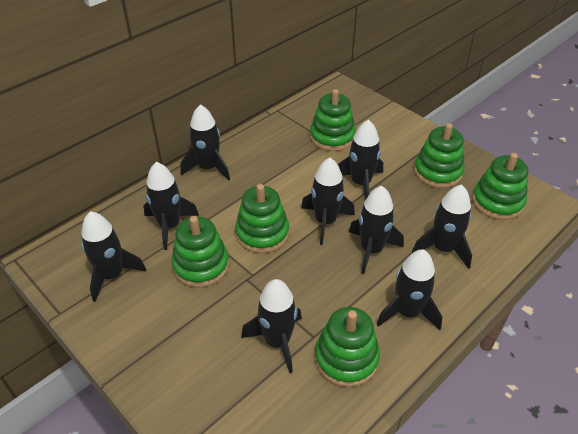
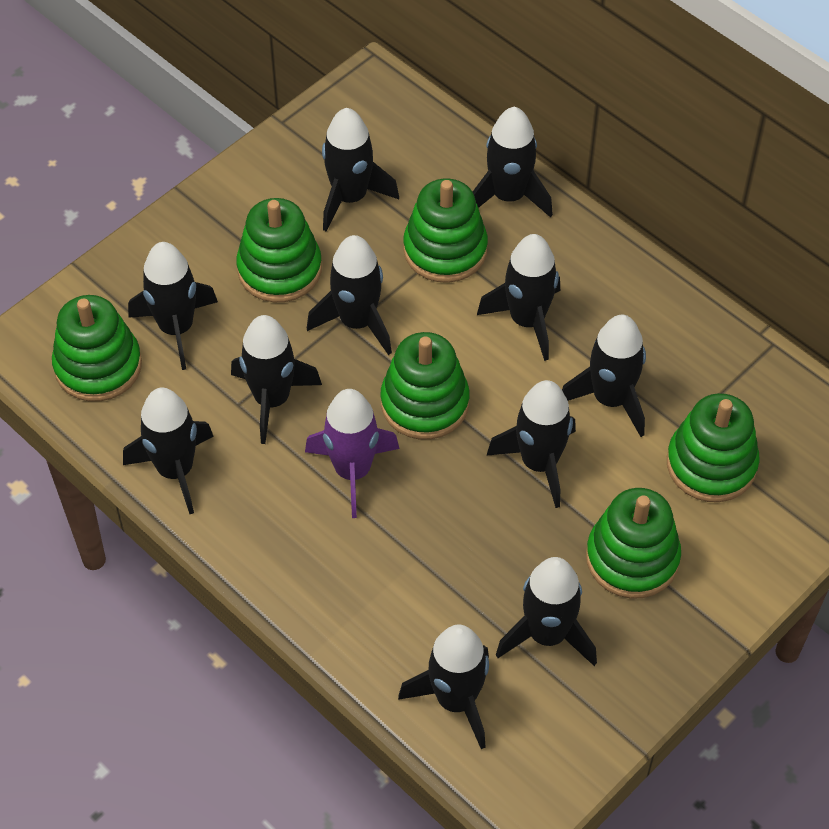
black rocket: 9 -> 11
purple rocket: 0 -> 1

